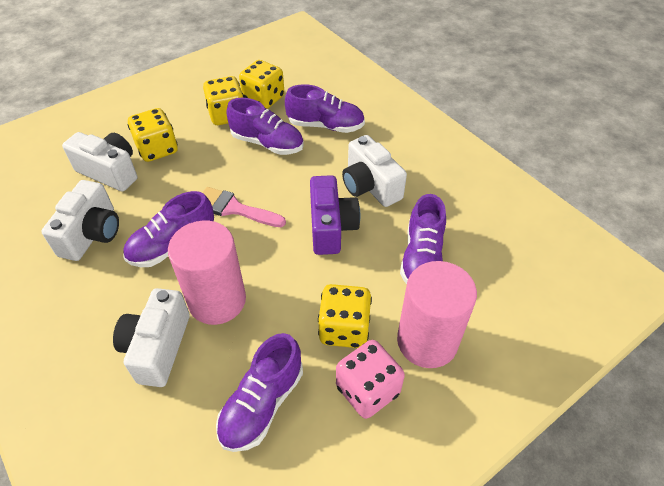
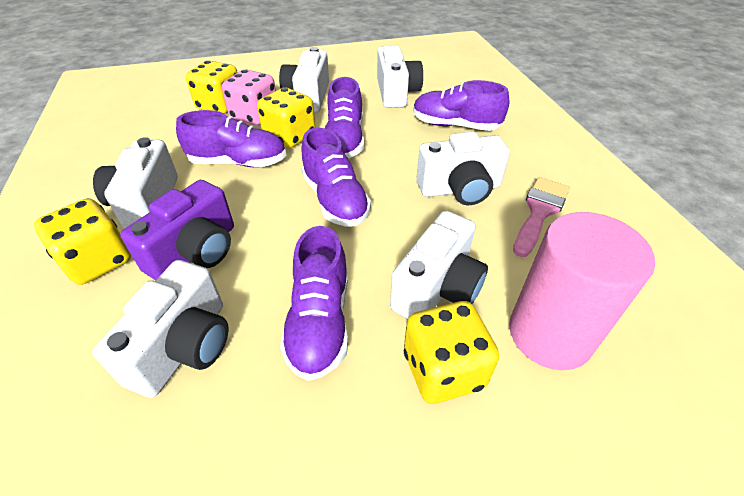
pink cylinder: 2 -> 1
white camera: 4 -> 6

